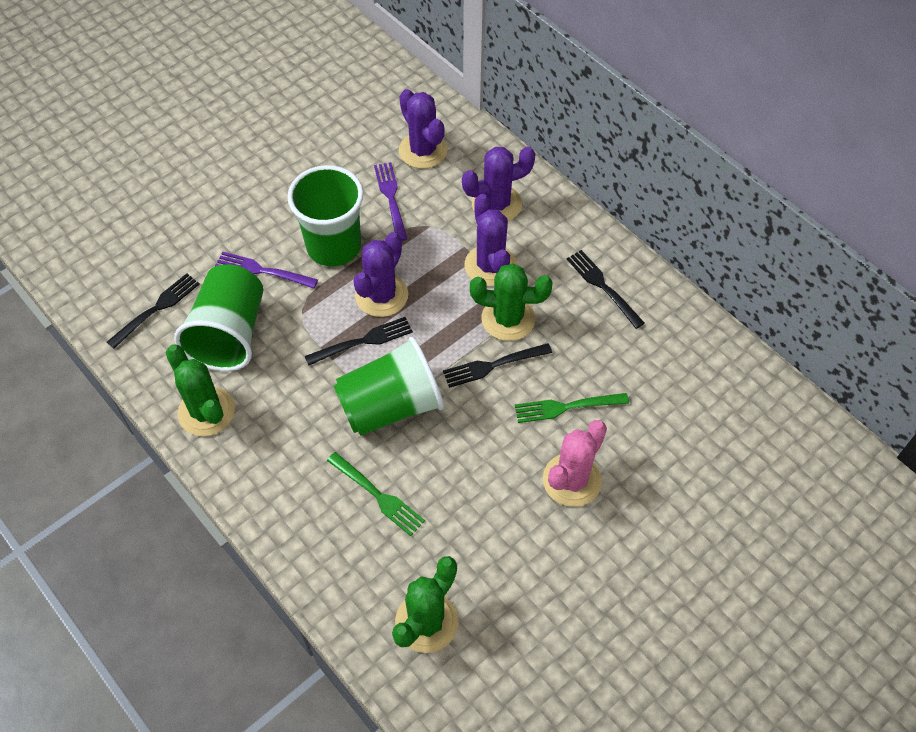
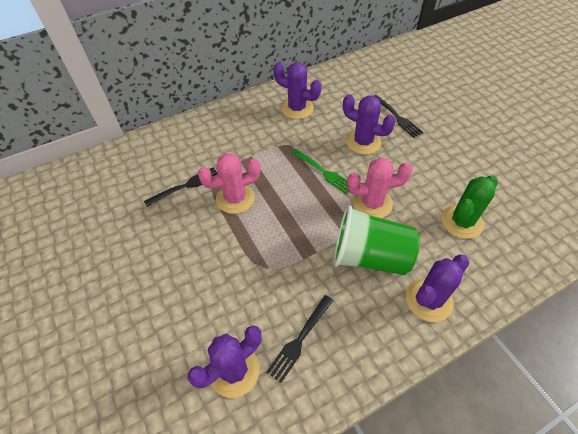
black fork: 4 -> 3
green cactus: 3 -> 1
green cup: 3 -> 1
green fork: 2 -> 1
pink cactus: 1 -> 2
purple fork: 2 -> 0

